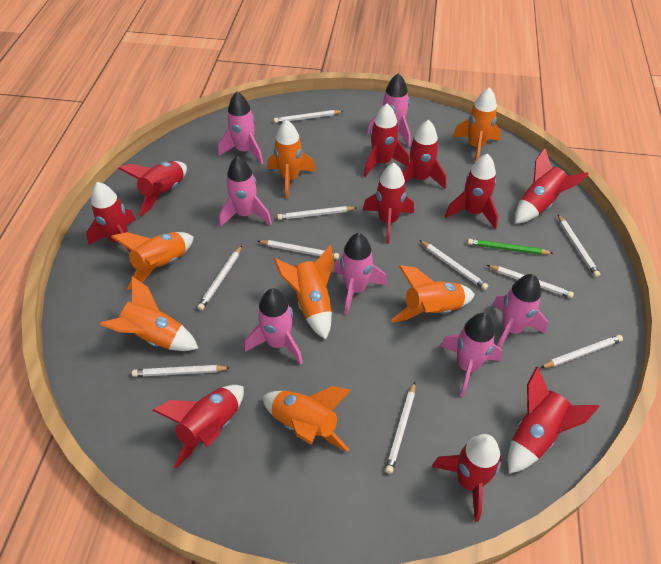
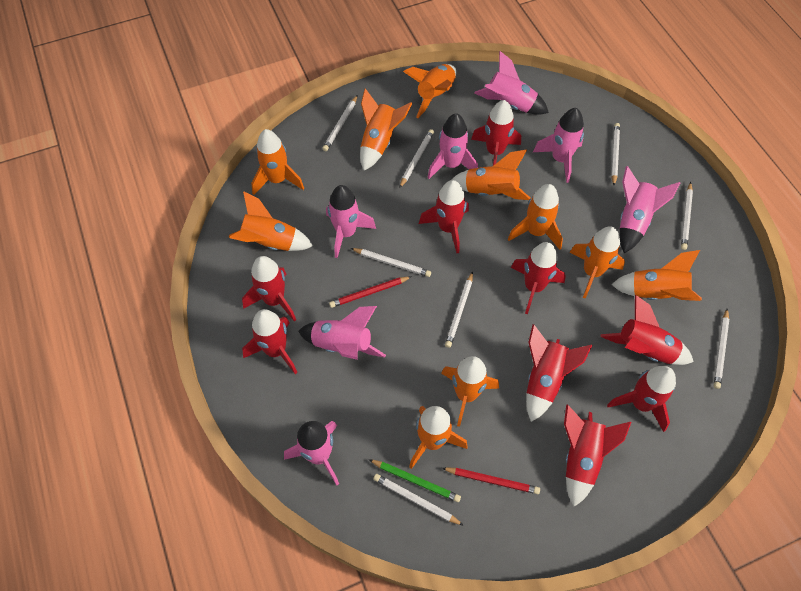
orange rocket: 7 -> 10
red pencil: 0 -> 2
red rocket: 10 -> 9
white pencil: 10 -> 8

